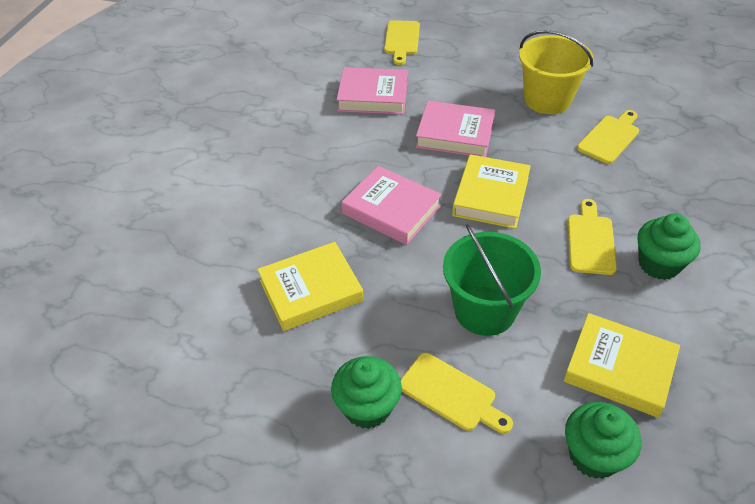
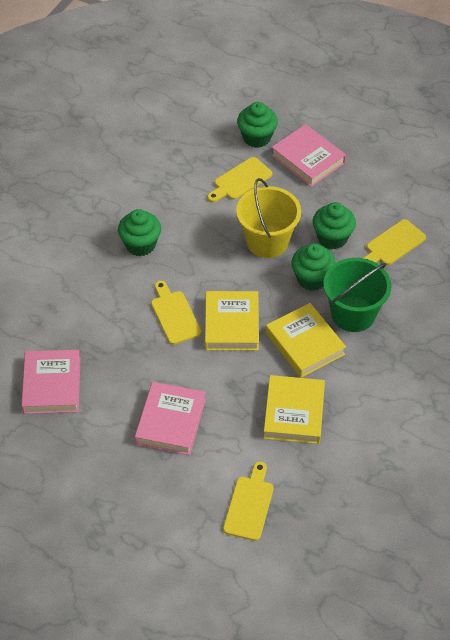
green cupcake: 3 -> 4

